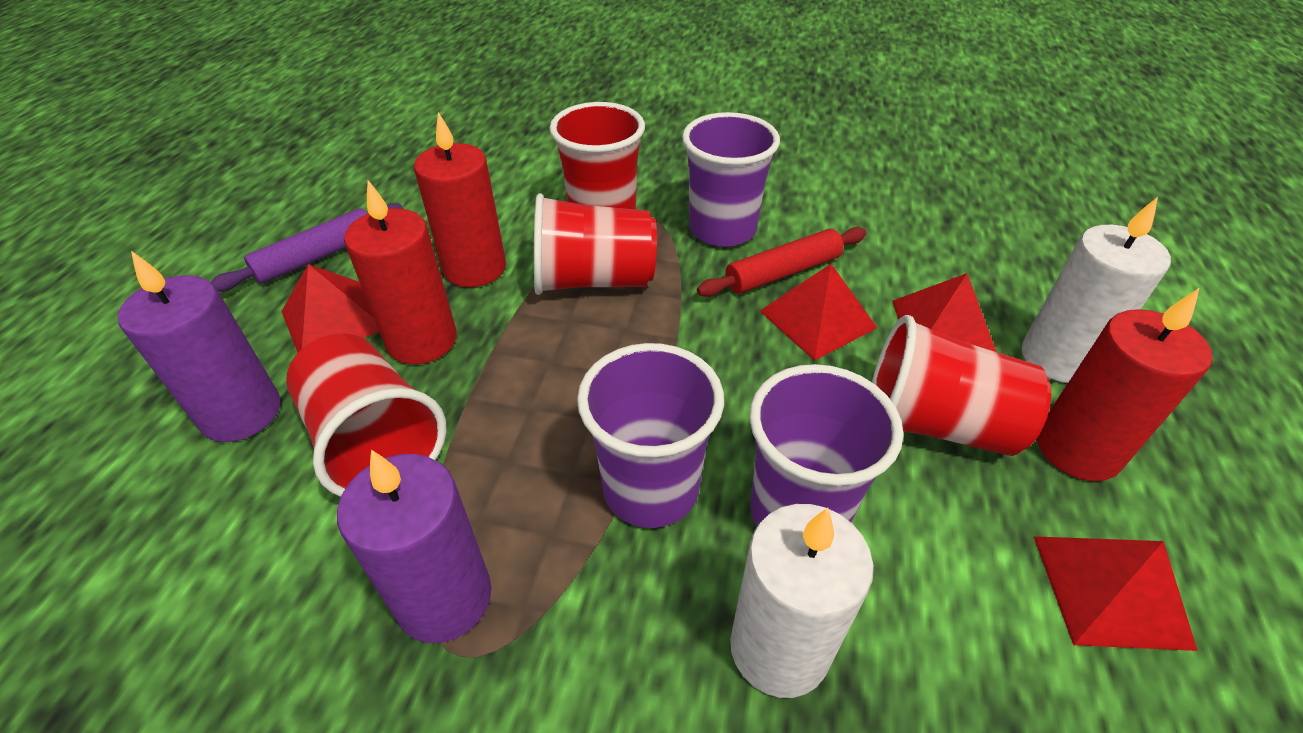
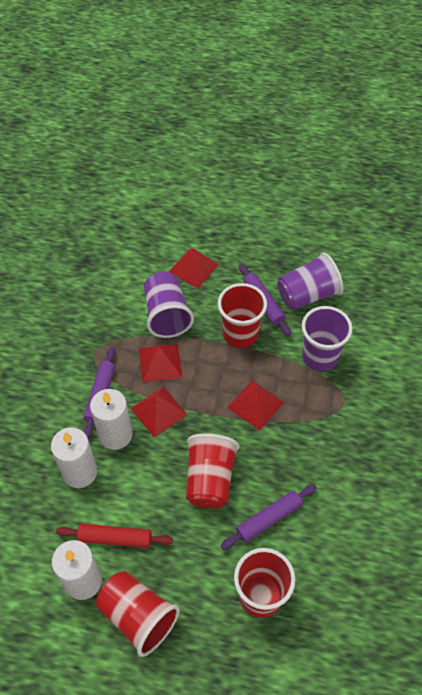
purple candle: 2 -> 0
purple rolling pin: 1 -> 3
red candle: 3 -> 0
white candle: 2 -> 3

